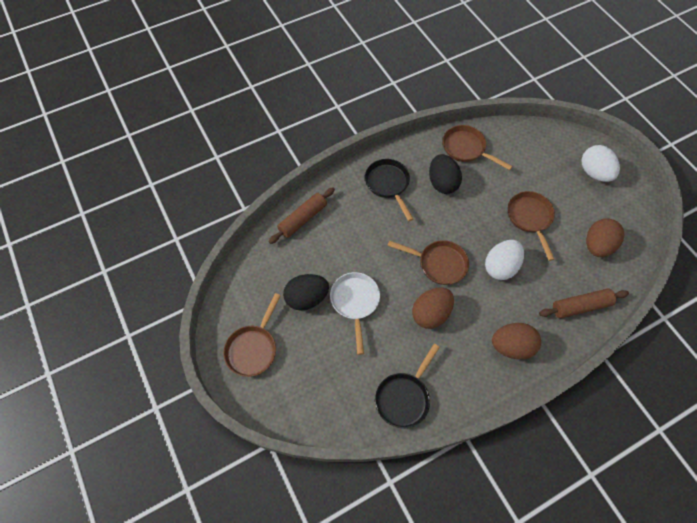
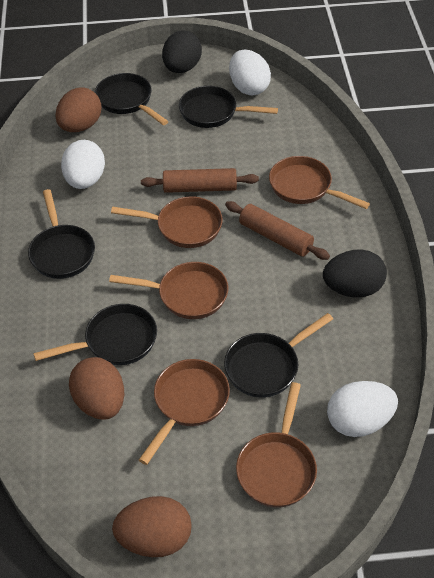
black pan: 2 -> 5
brown pan: 4 -> 5
white egg: 2 -> 3
white pan: 1 -> 0

